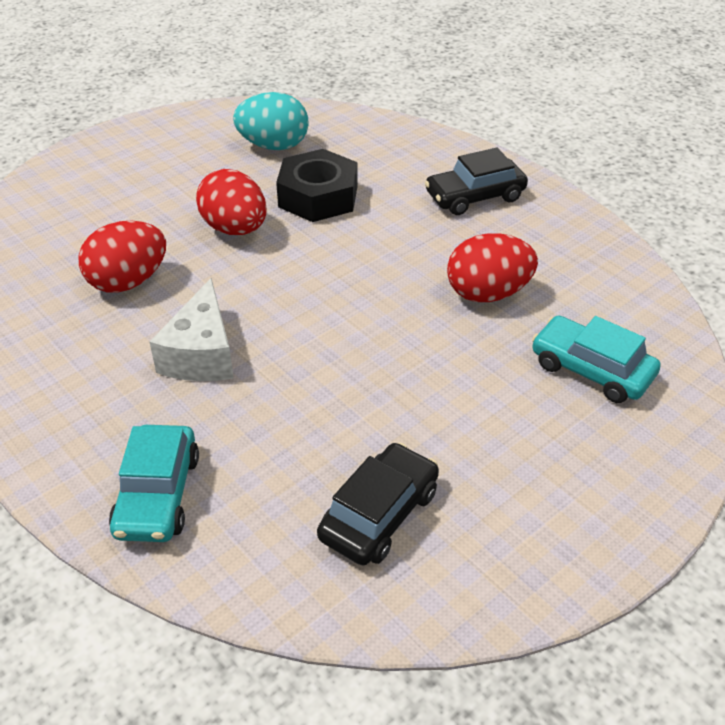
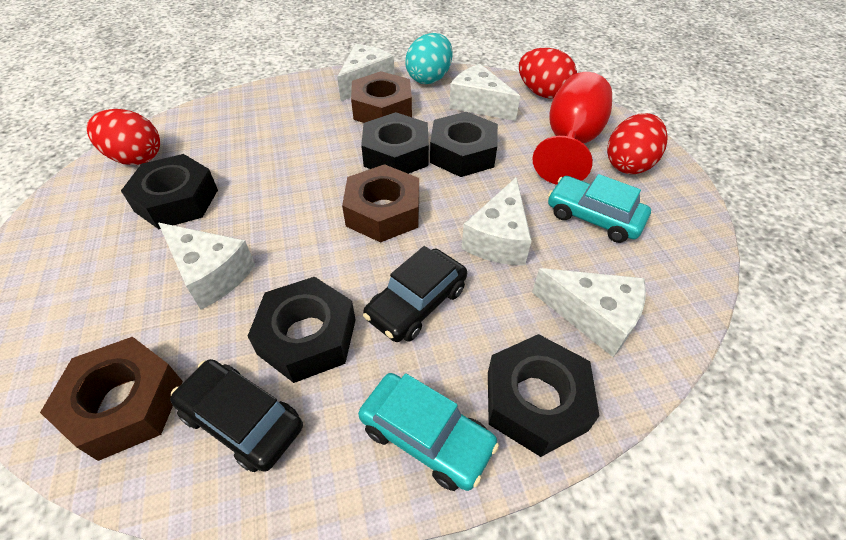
black nut: 1 -> 5
brown nut: 0 -> 3
red goblet: 0 -> 1
white cheese: 1 -> 5

